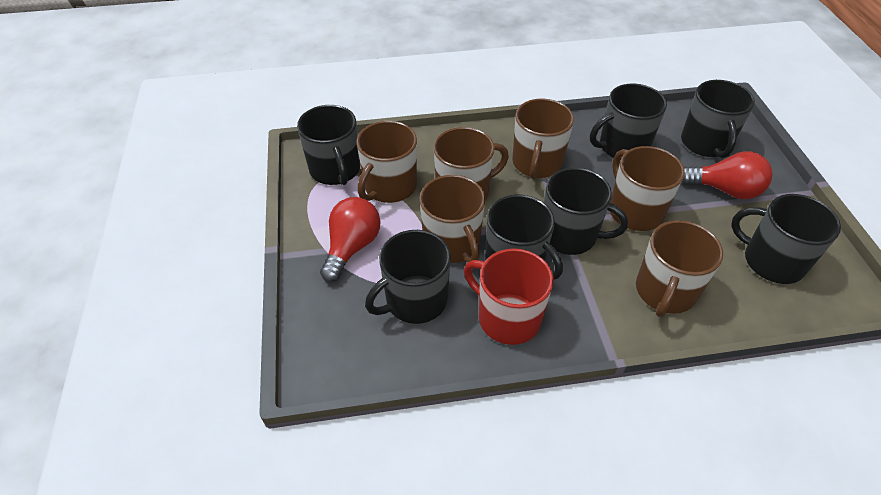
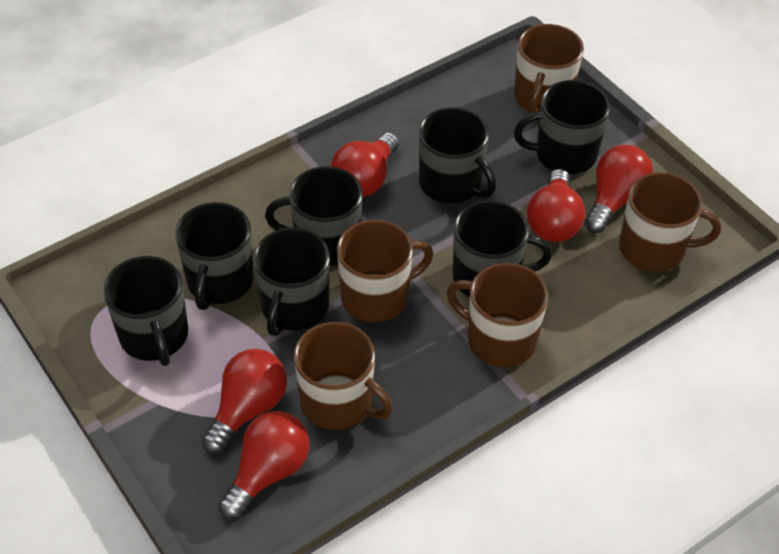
brown mug: 6 -> 5
red light bulb: 2 -> 5
red mug: 1 -> 0

